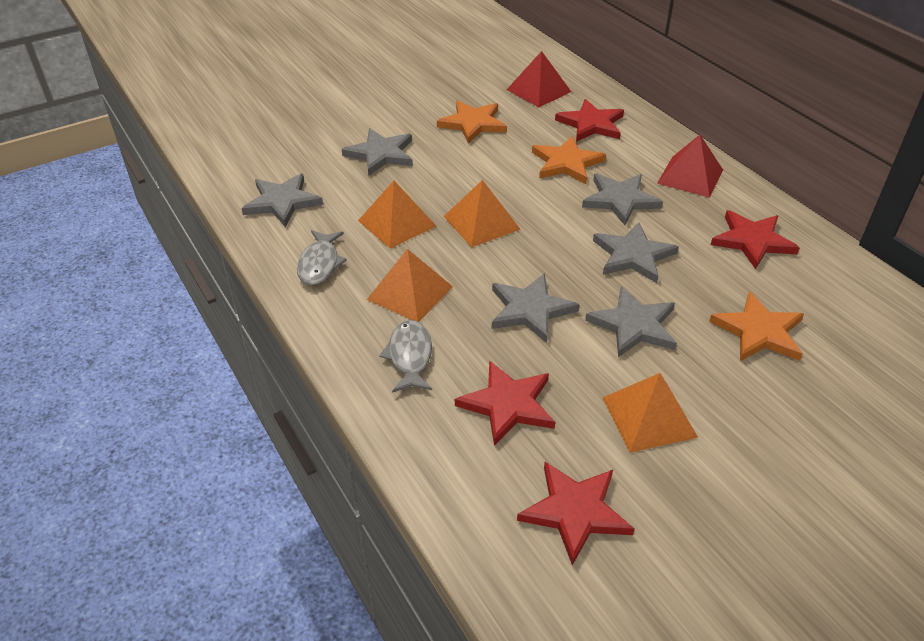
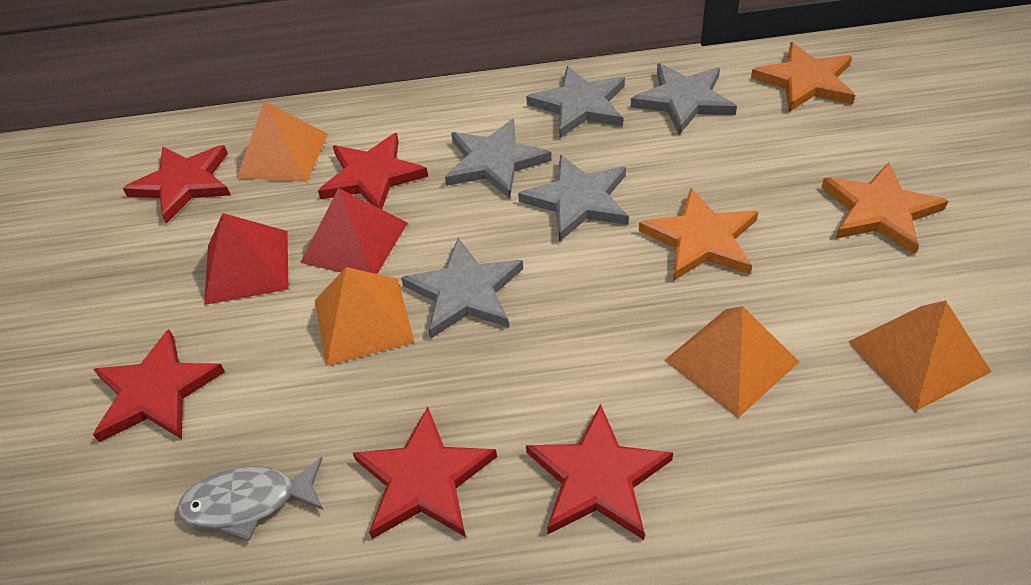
grey fish: 2 -> 1
grey star: 6 -> 5
red star: 4 -> 5

